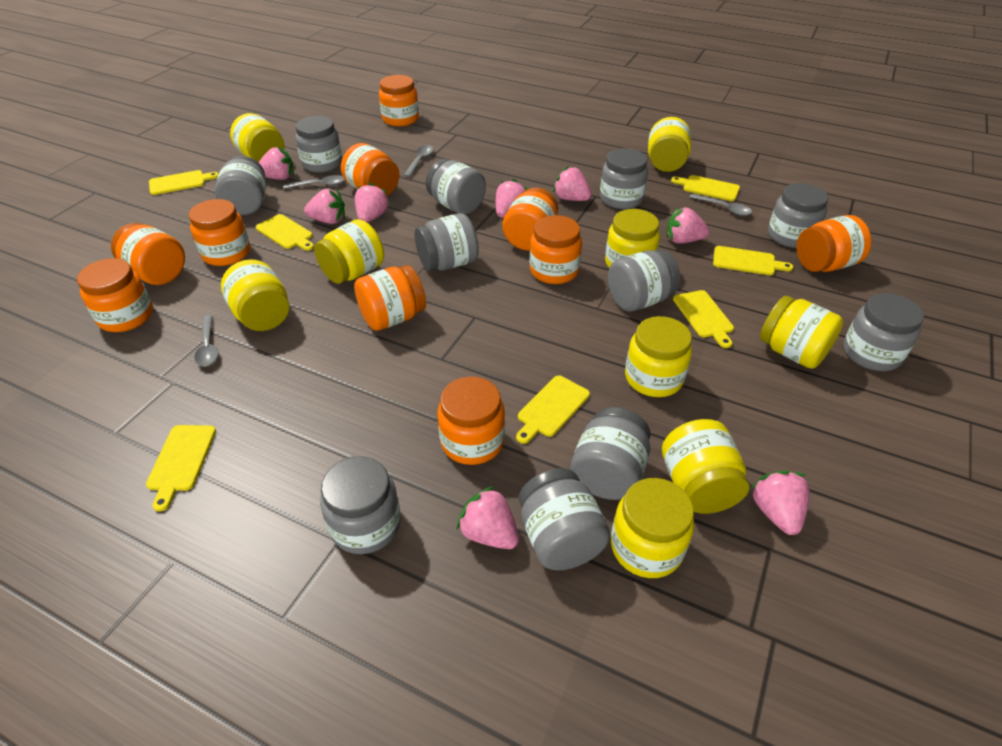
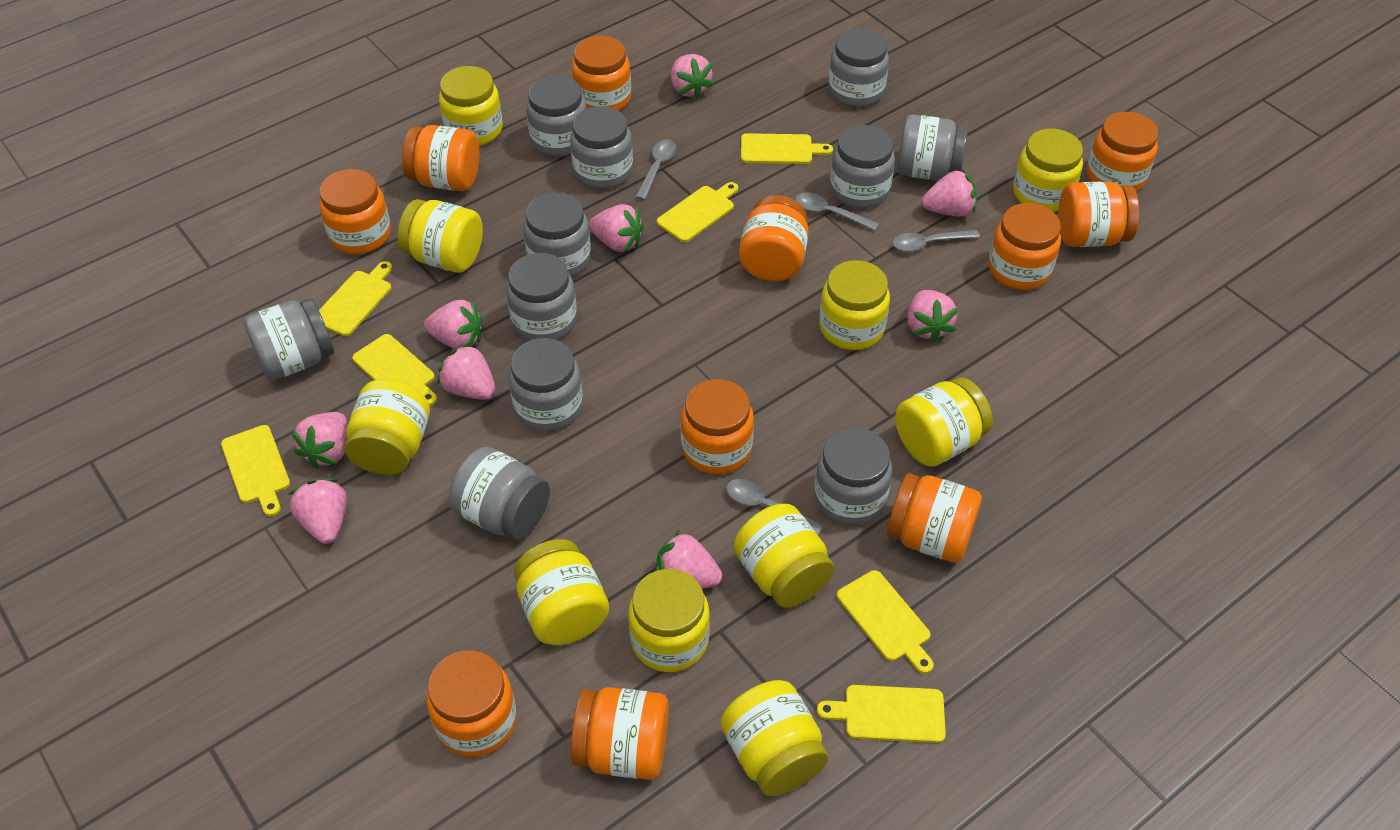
orange jar: 10 -> 11
pink strawberry: 8 -> 9
yellow jar: 9 -> 10

